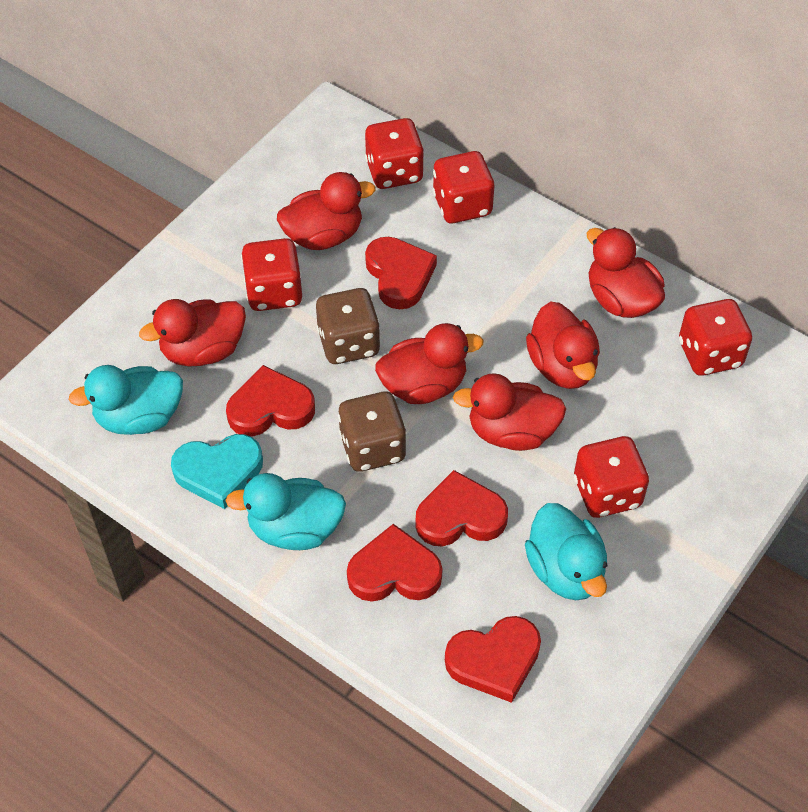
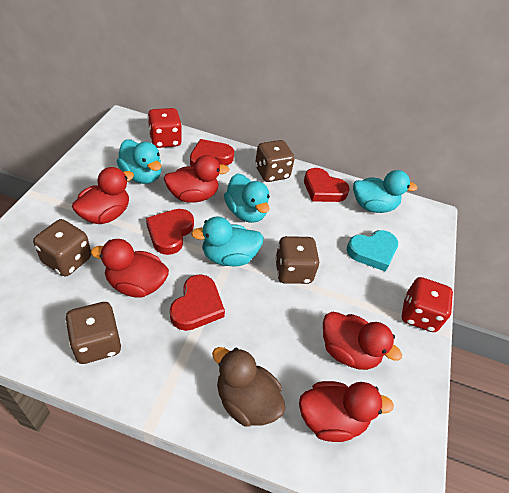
brown dice: 2 -> 4
brown duck: 0 -> 1
red dice: 5 -> 2
red duck: 6 -> 5
red heart: 5 -> 4
turquoise duck: 3 -> 4

